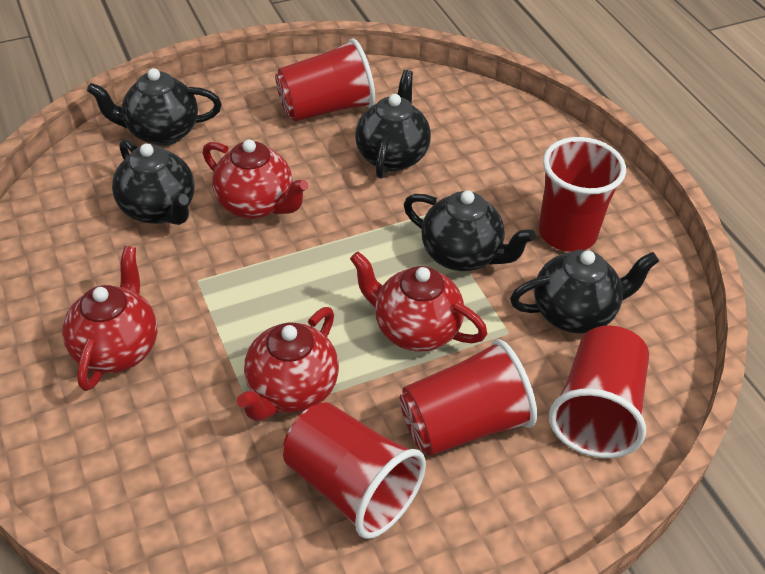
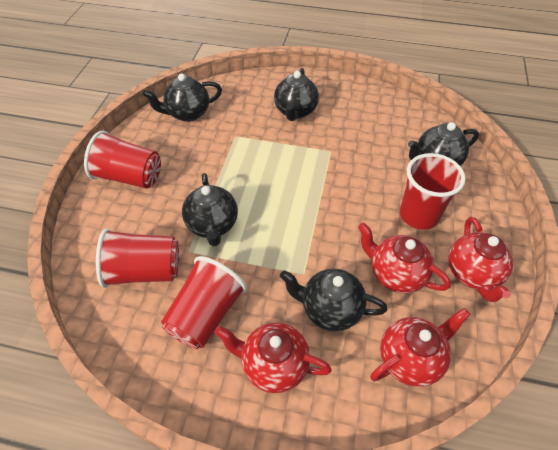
red cup: 5 -> 4

